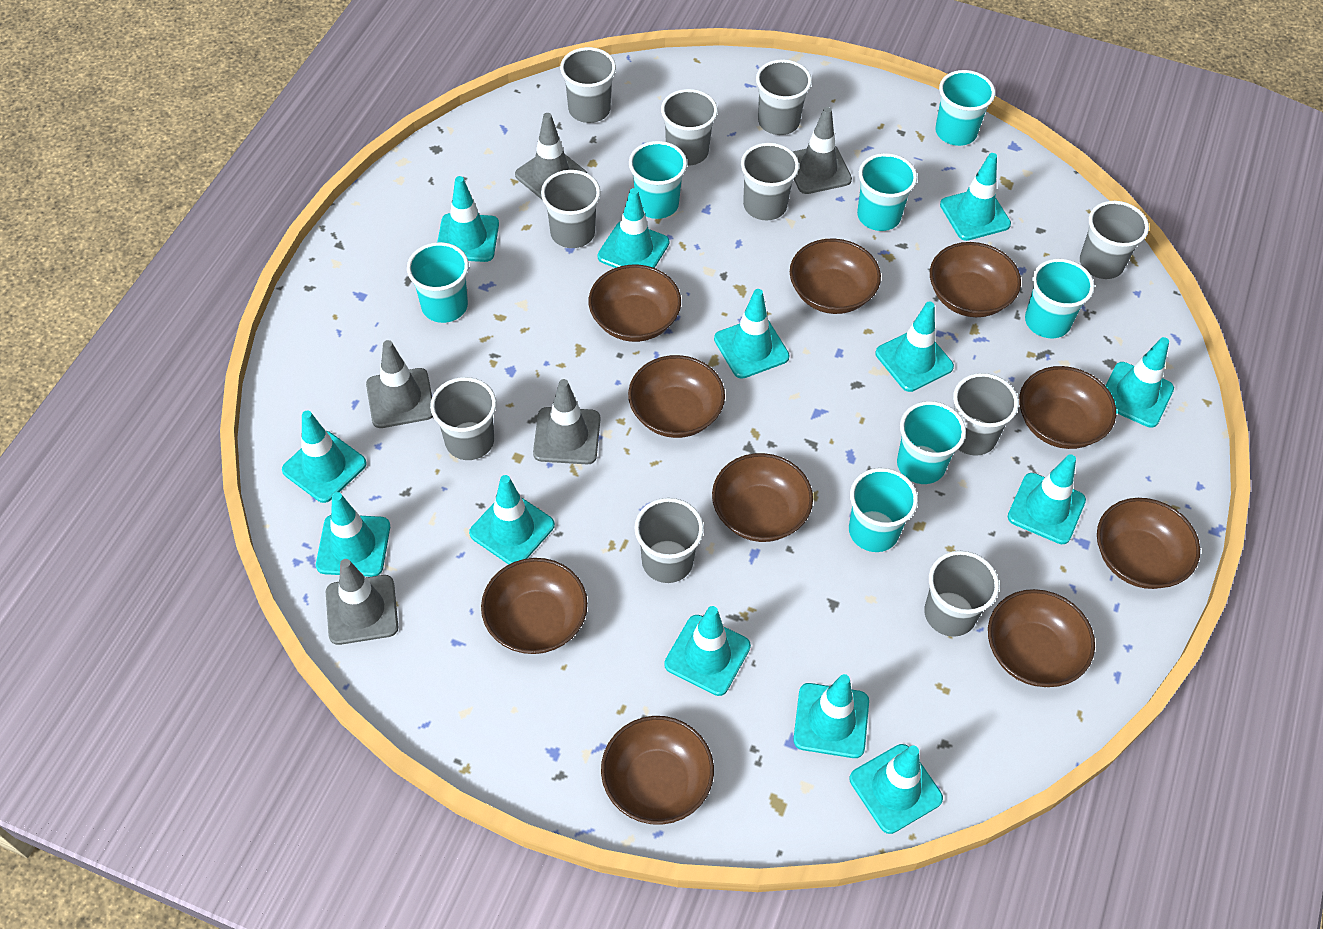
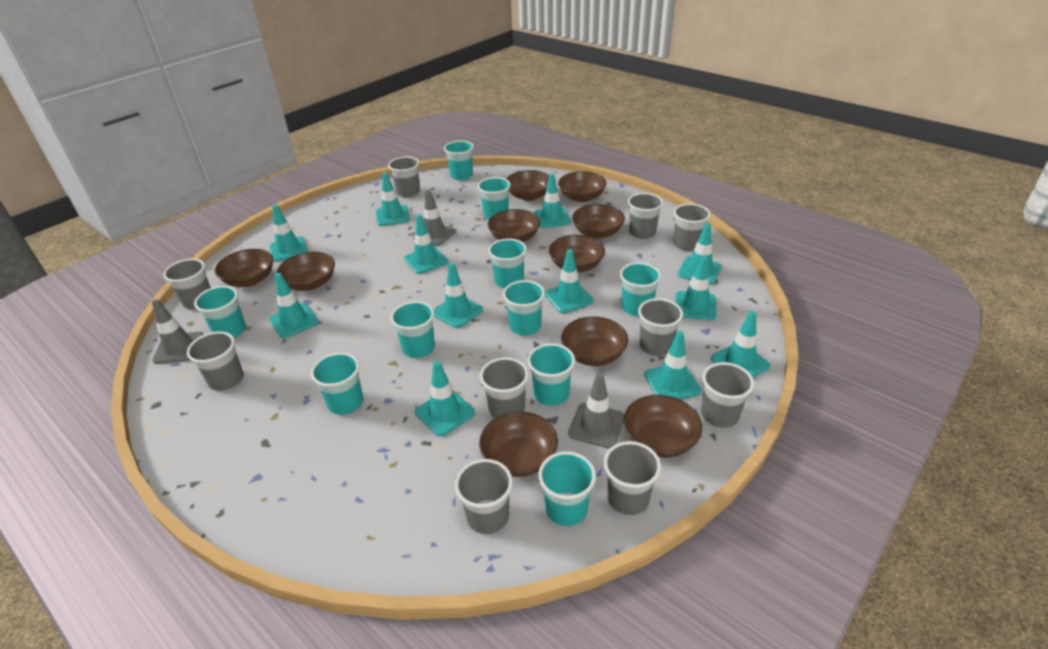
grey traffic cone: 5 -> 3
turquoise cup: 7 -> 10
turquoise traffic cone: 13 -> 12

